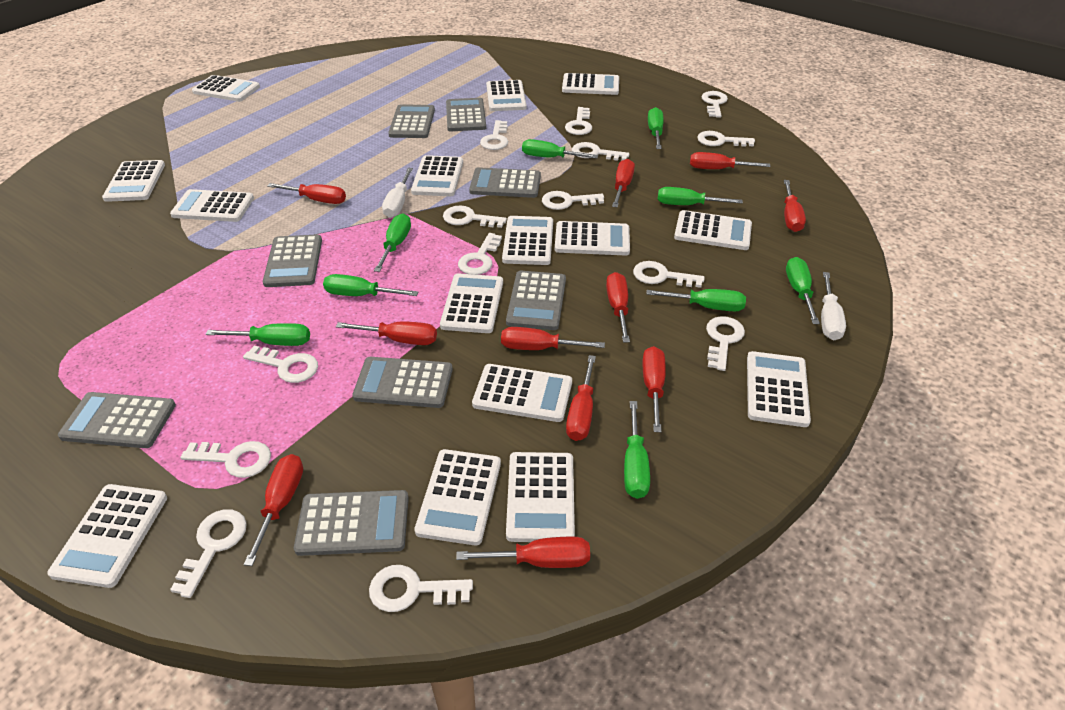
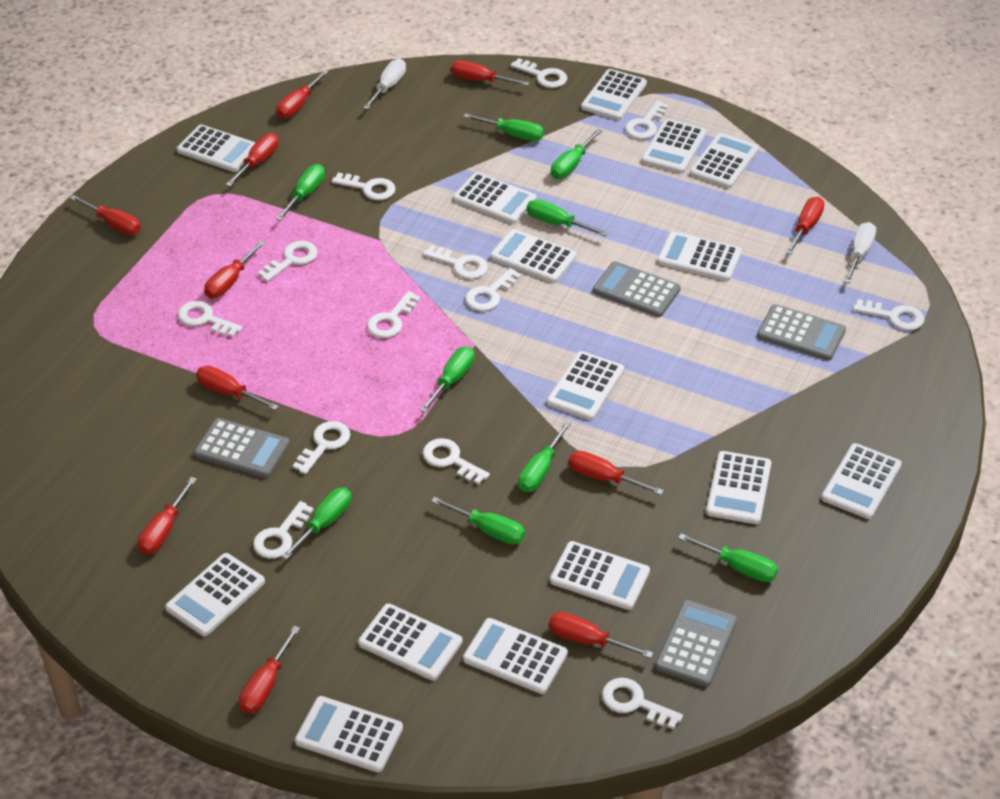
grey calculator: 8 -> 4
white key: 14 -> 13

